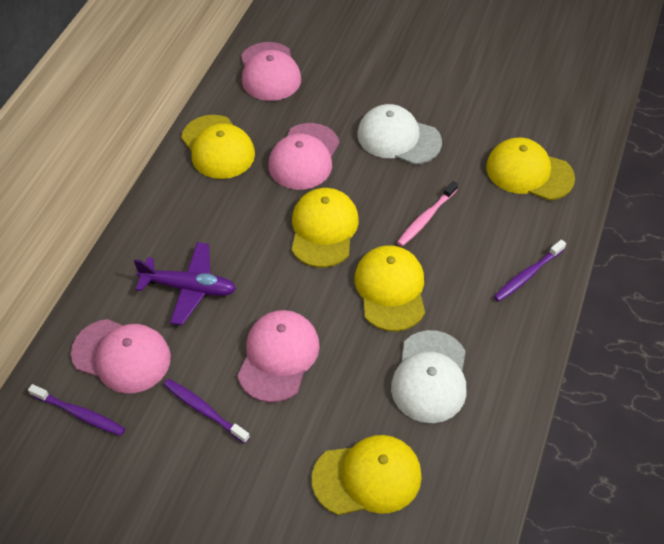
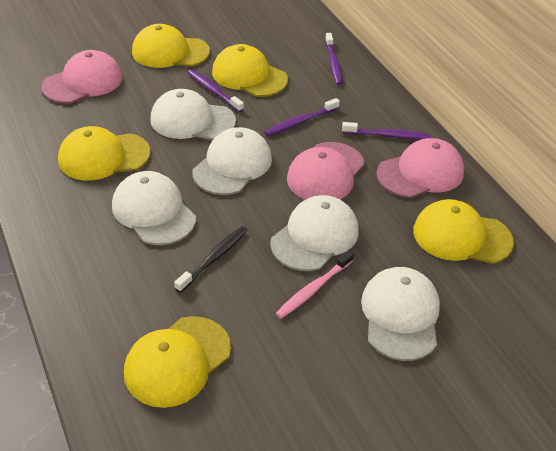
black toothbrush: 0 -> 1
pink cap: 4 -> 3
purple plane: 1 -> 0
purple toothbrush: 3 -> 4
white cap: 2 -> 5

